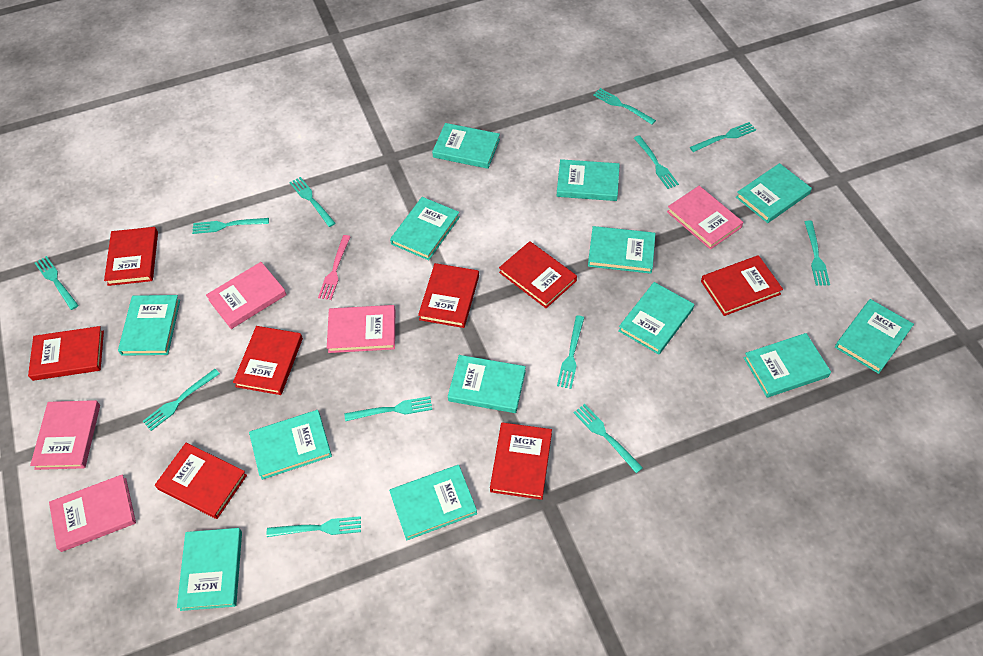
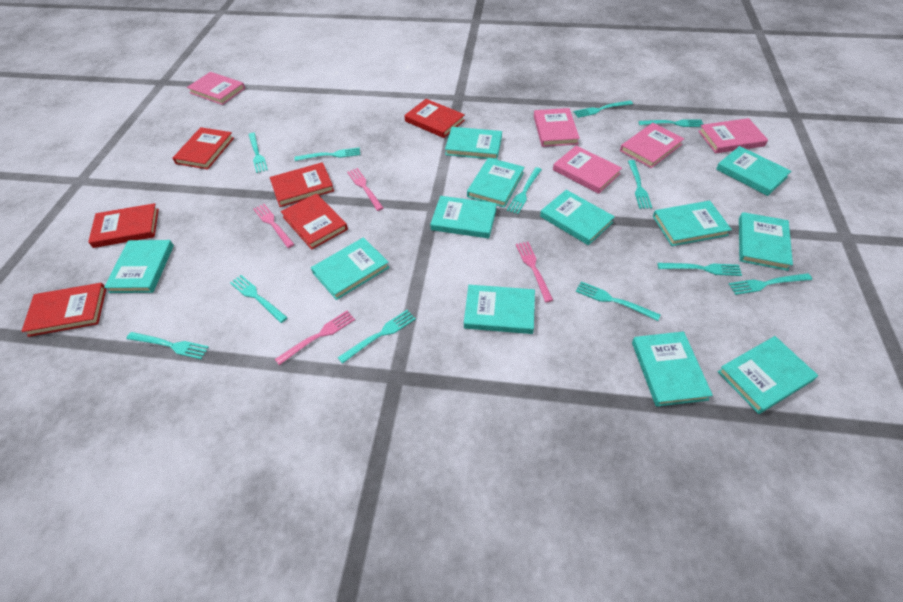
pink fork: 1 -> 4
red book: 8 -> 6
turquoise book: 13 -> 12

